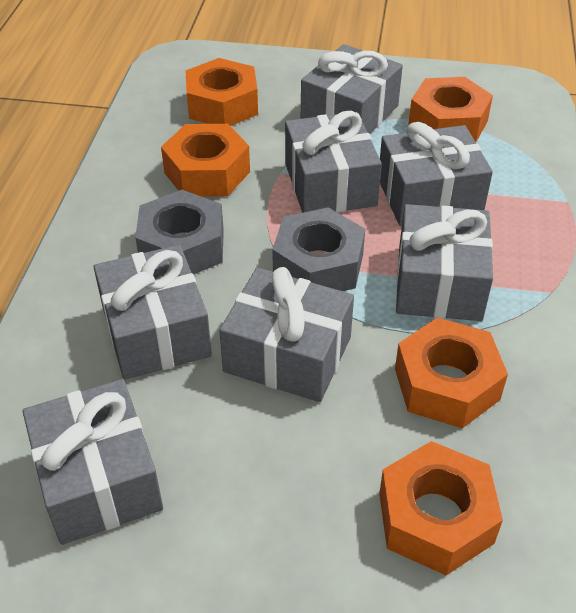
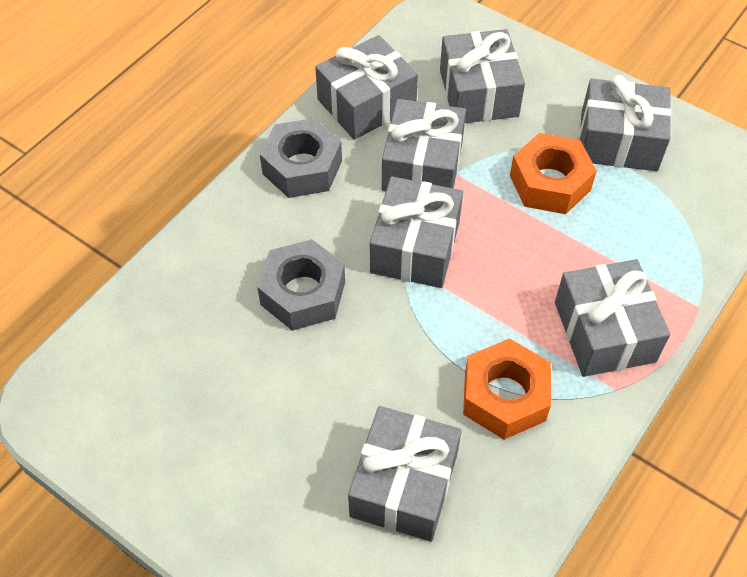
orange nut: 5 -> 2

